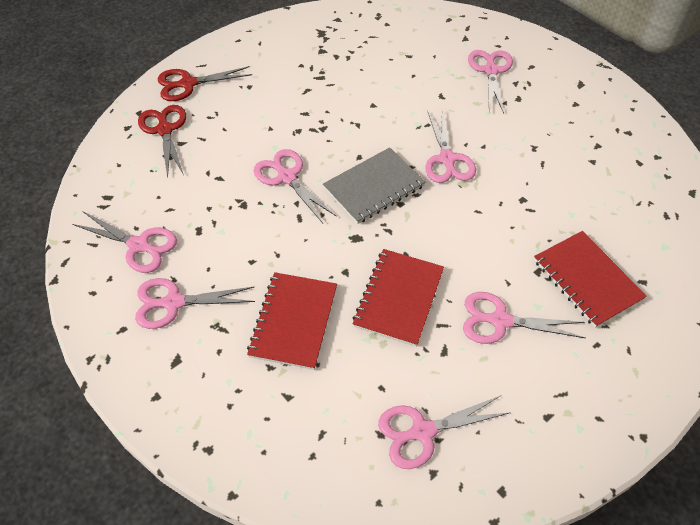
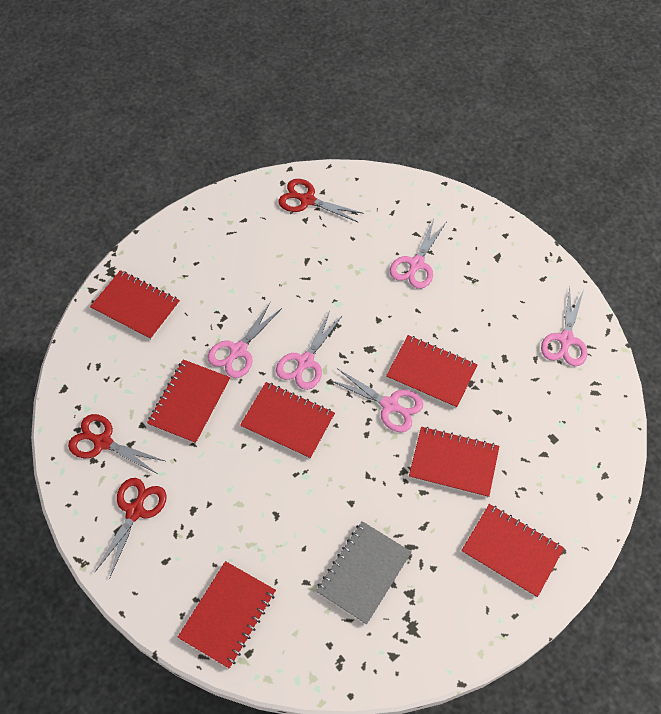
pink scissors: 7 -> 5
red notebook: 3 -> 7
red scissors: 2 -> 3

